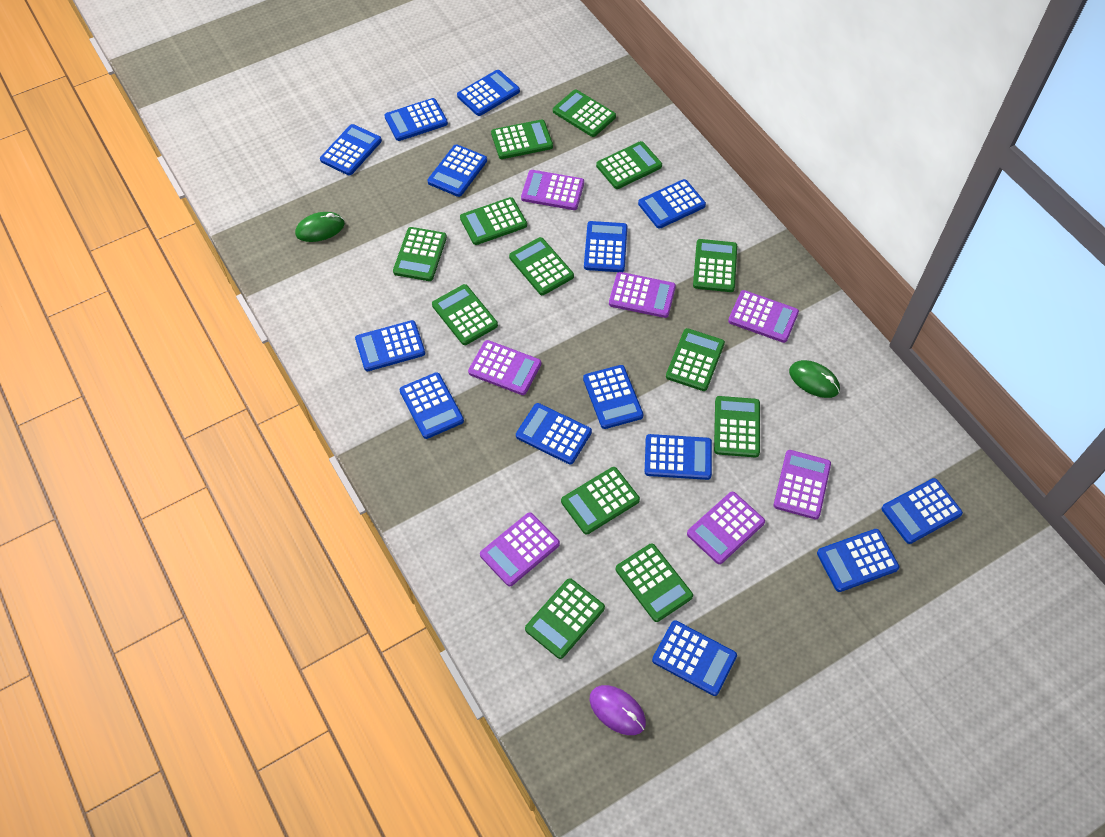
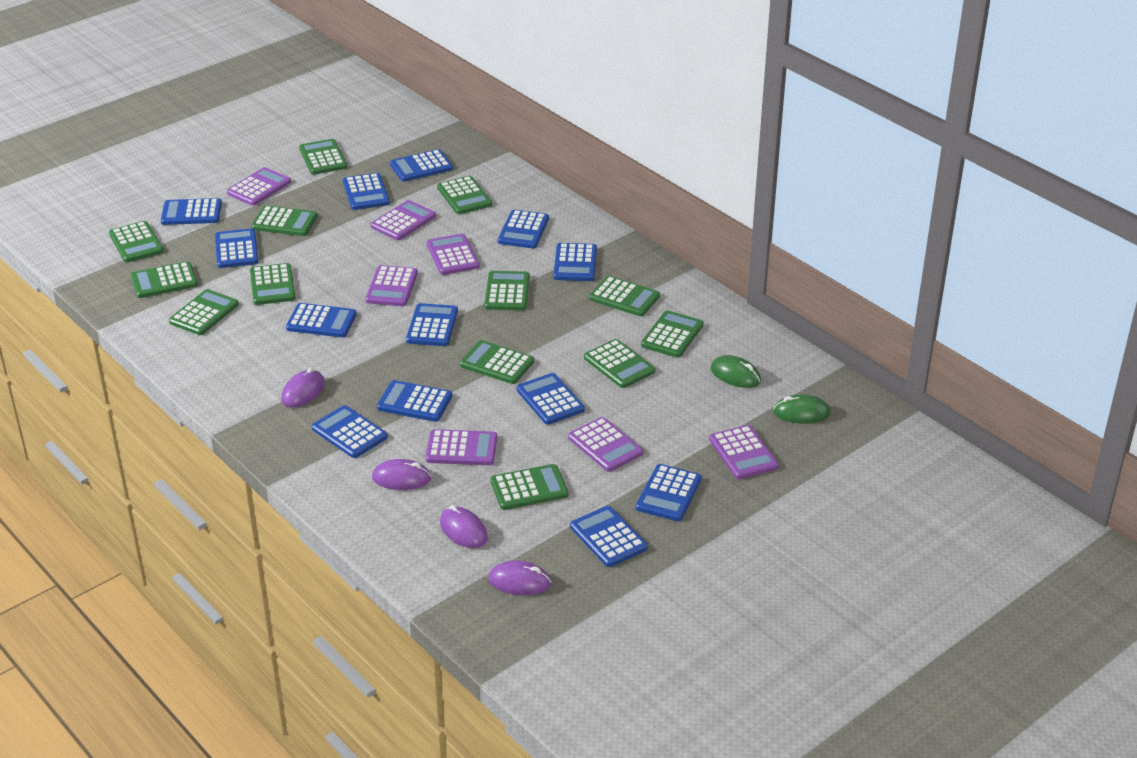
blue calculator: 14 -> 13
purple mouse: 1 -> 4

